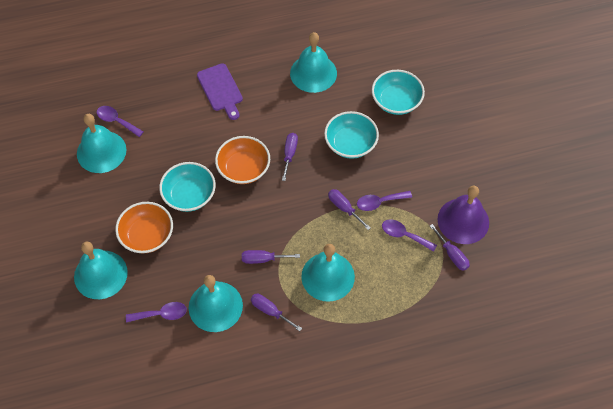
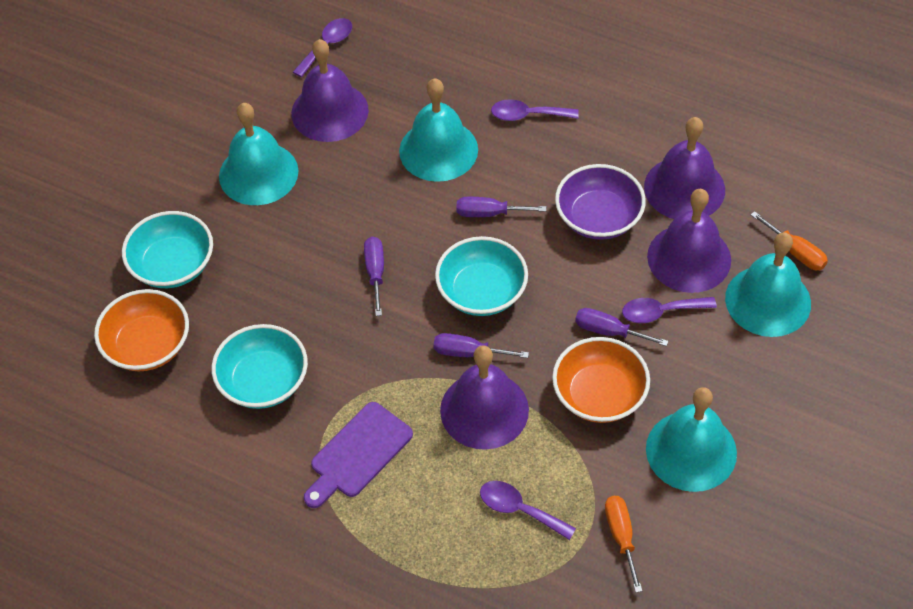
orange screwdriver: 0 -> 2
purple bell: 1 -> 4
purple bowl: 0 -> 1
purple screwdriver: 5 -> 4
turquoise bell: 5 -> 4

